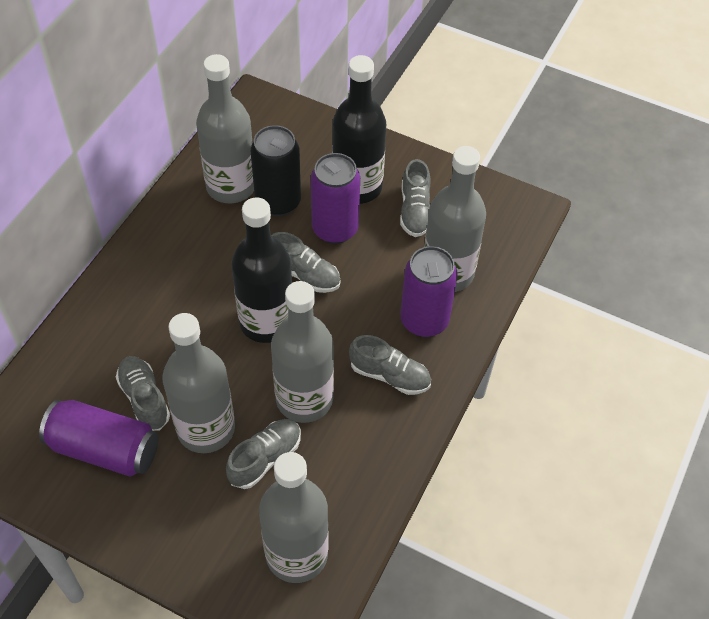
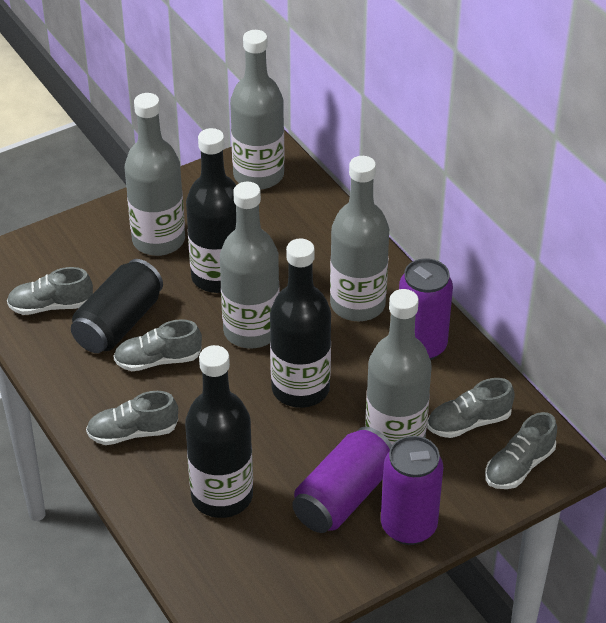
black bottle: 2 -> 3

